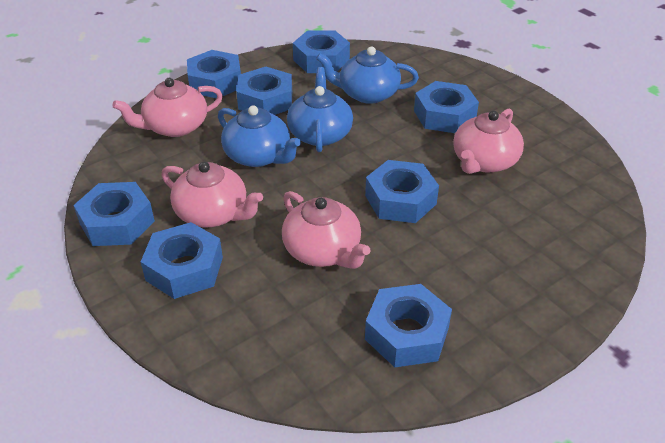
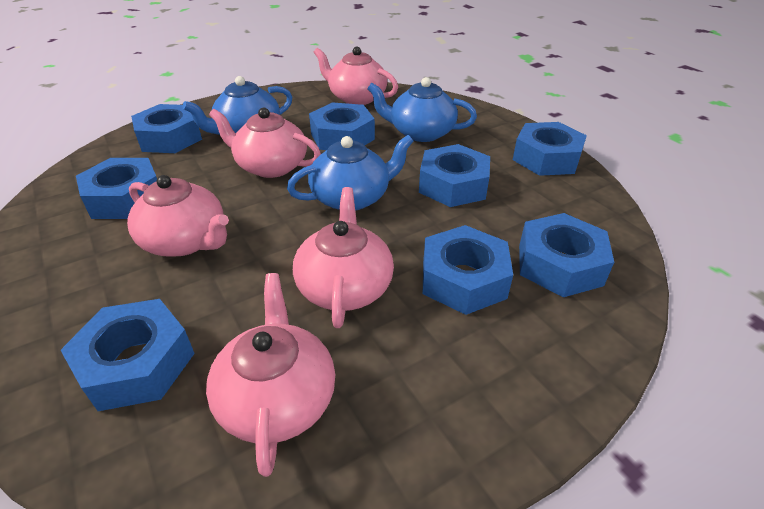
pink teapot: 4 -> 5

